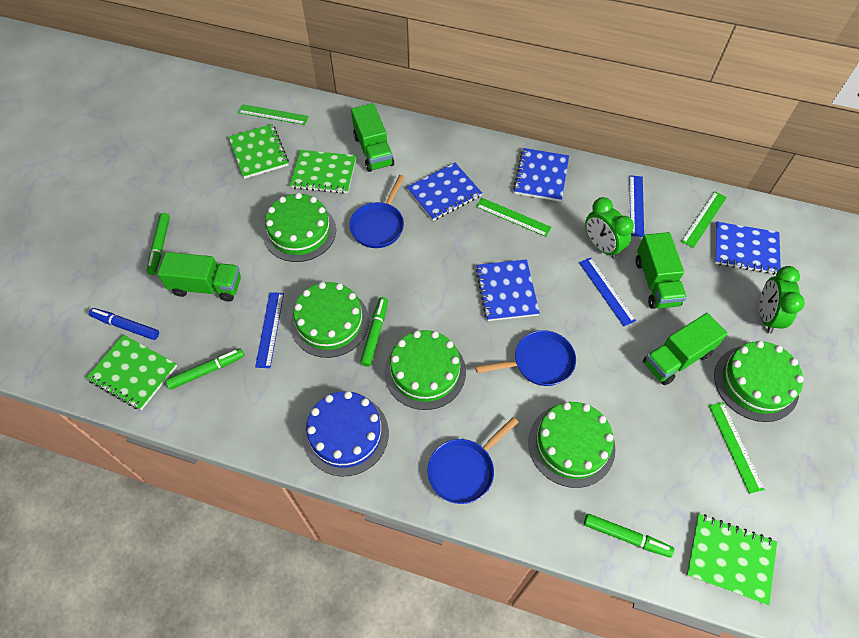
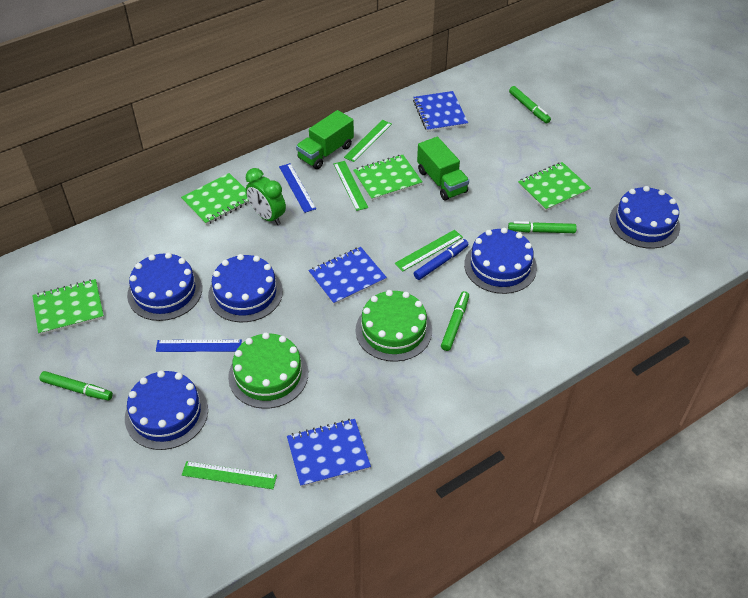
blue cake: 1 -> 5
blue notebook: 4 -> 3
blue pan: 3 -> 0
blue ruler: 3 -> 2
green cake: 5 -> 2
green clock: 2 -> 1
green truck: 4 -> 2

